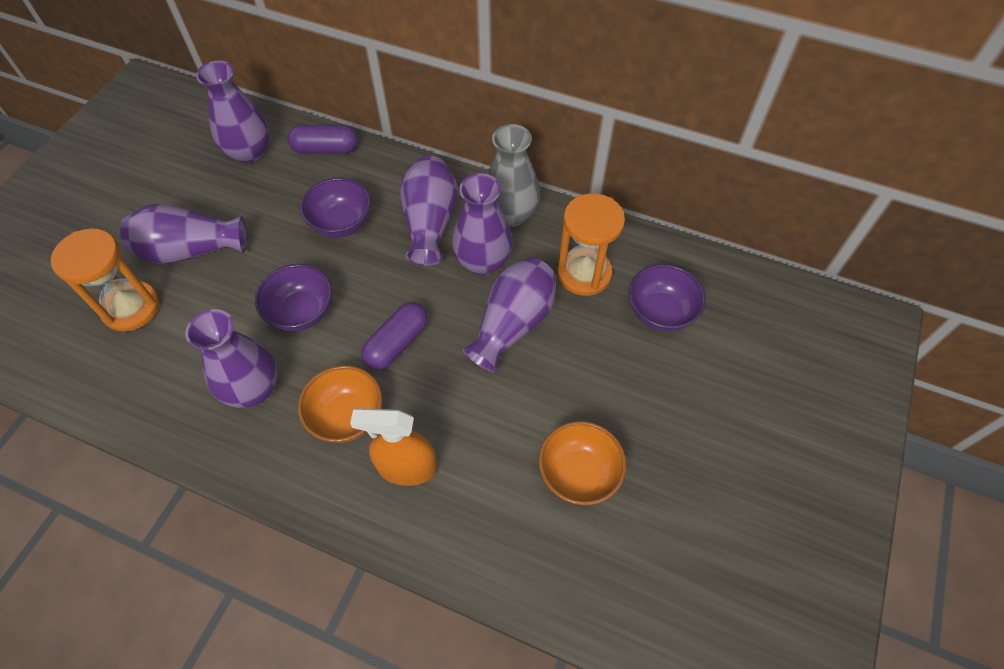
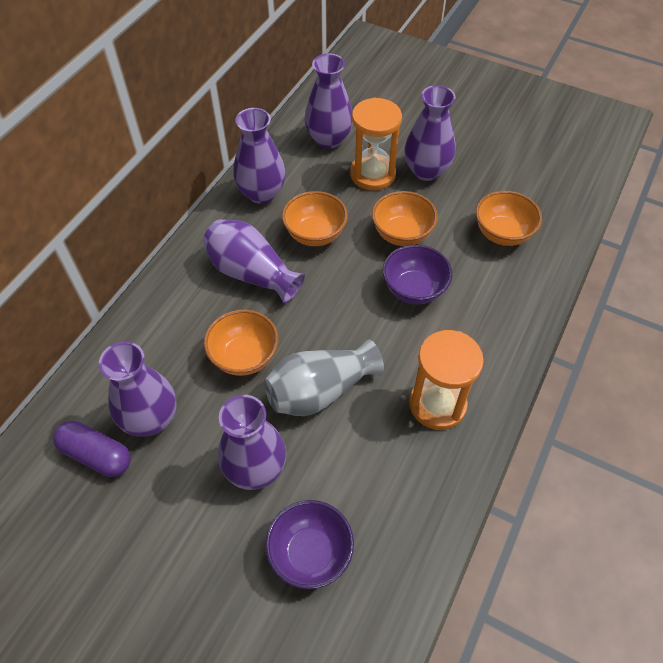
orange bowl: 2 -> 4
orange spray bottle: 1 -> 0
purple bowl: 3 -> 2
purple capsule: 2 -> 1

